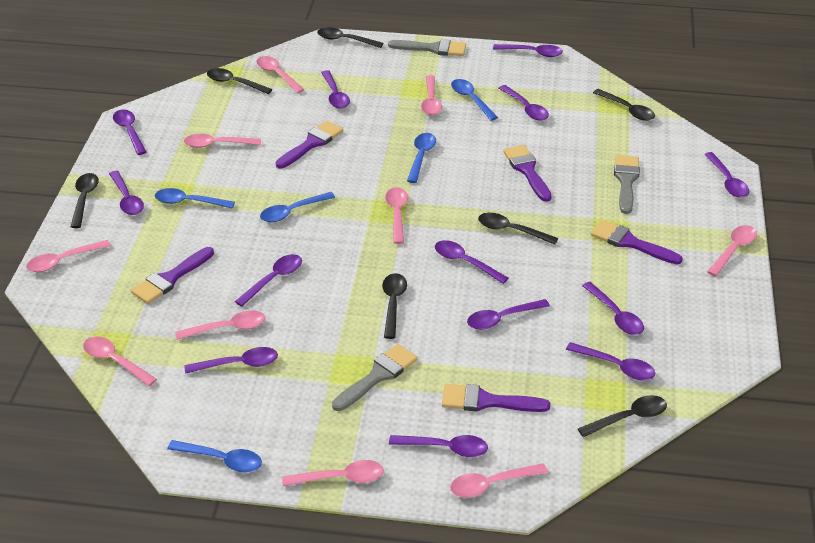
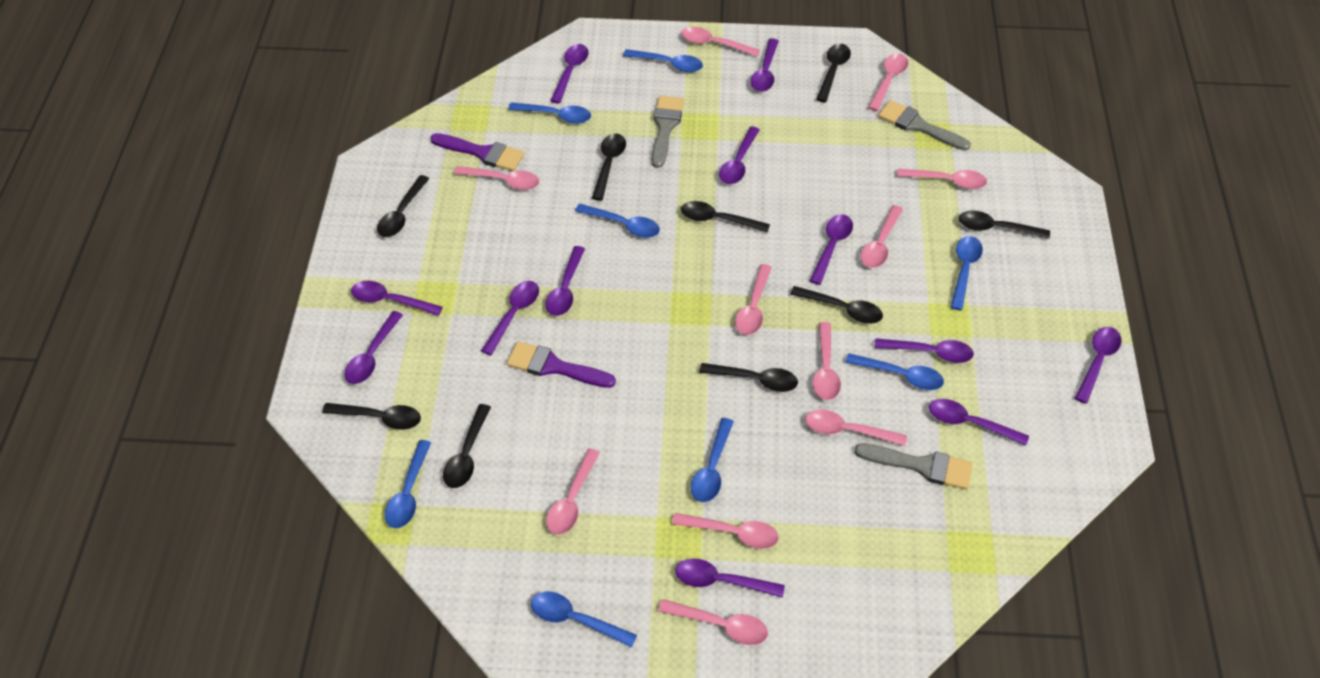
black spoon: 7 -> 9
blue spoon: 5 -> 8
pink spoon: 10 -> 11
purple brush: 5 -> 2
purple spoon: 13 -> 12

